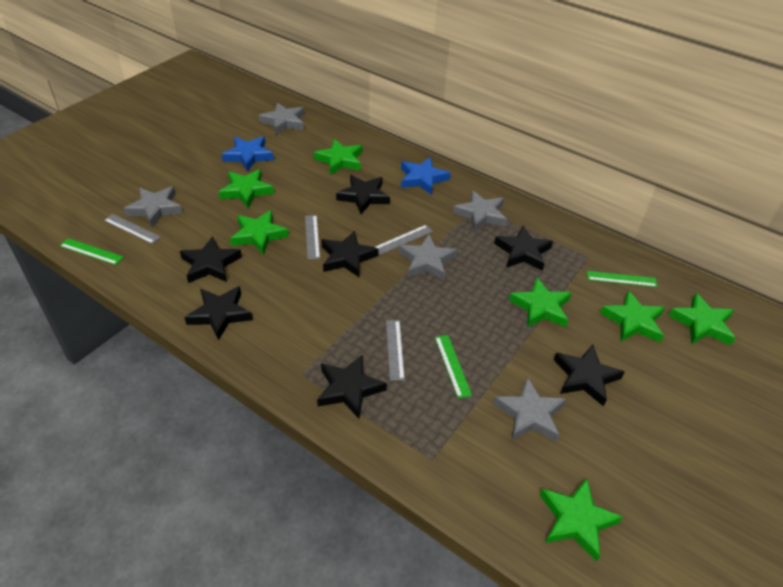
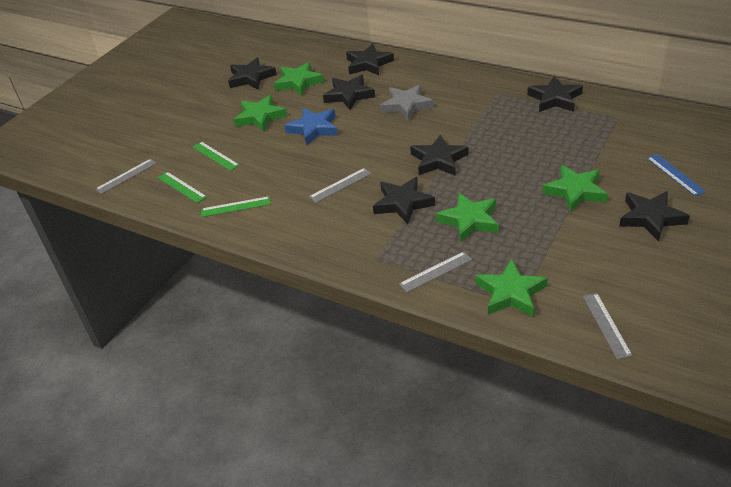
blue ruler: 0 -> 1
blue star: 2 -> 1
green star: 7 -> 5
grey star: 5 -> 1

